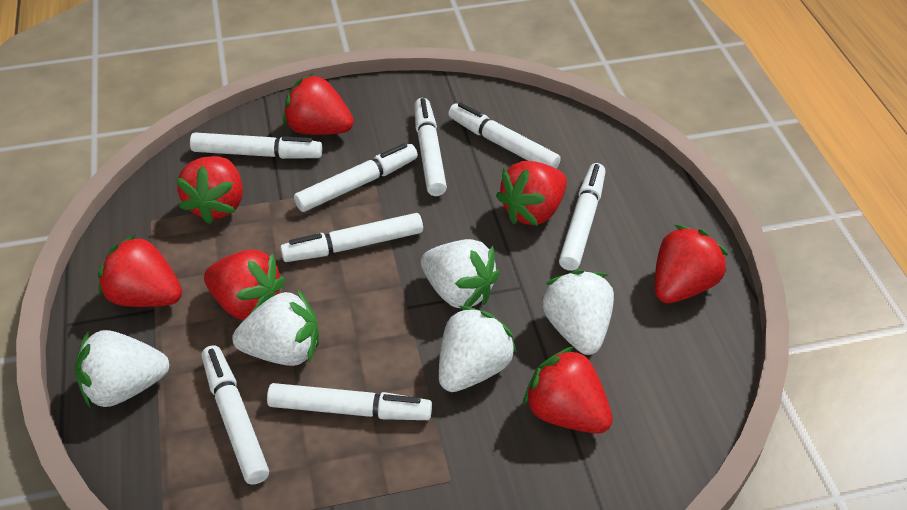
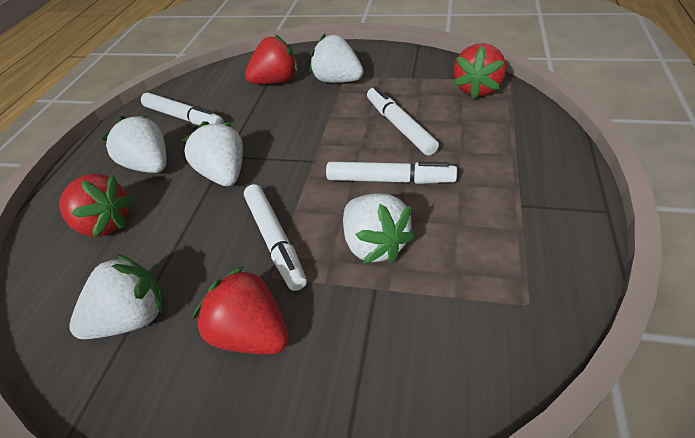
red strawberry: 7 -> 4
white marker: 8 -> 4

